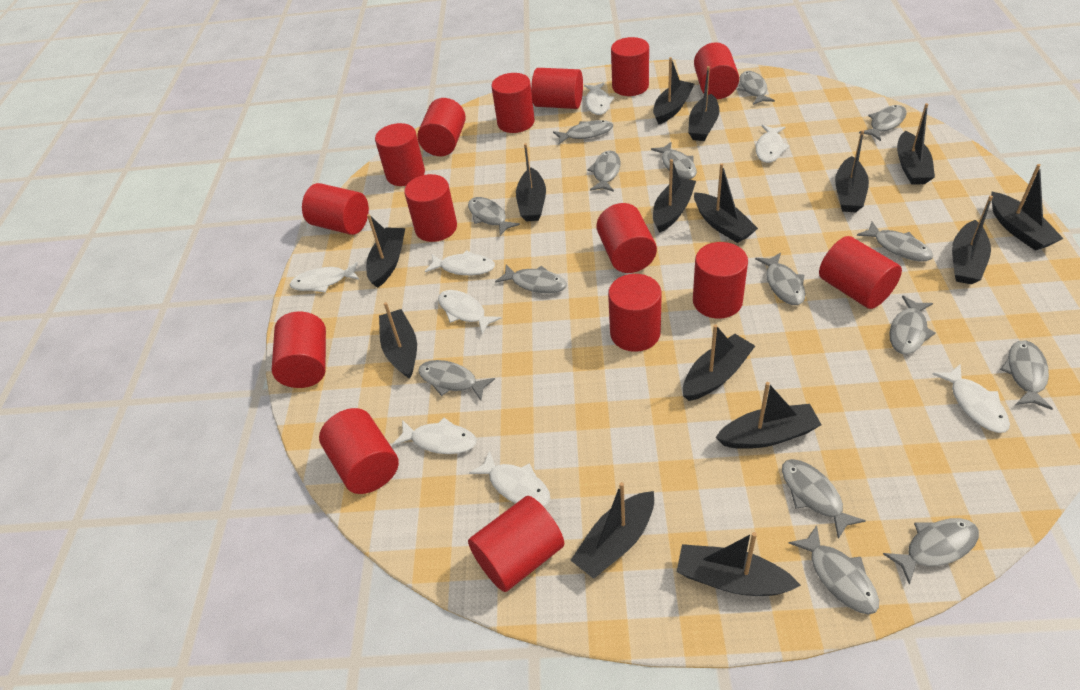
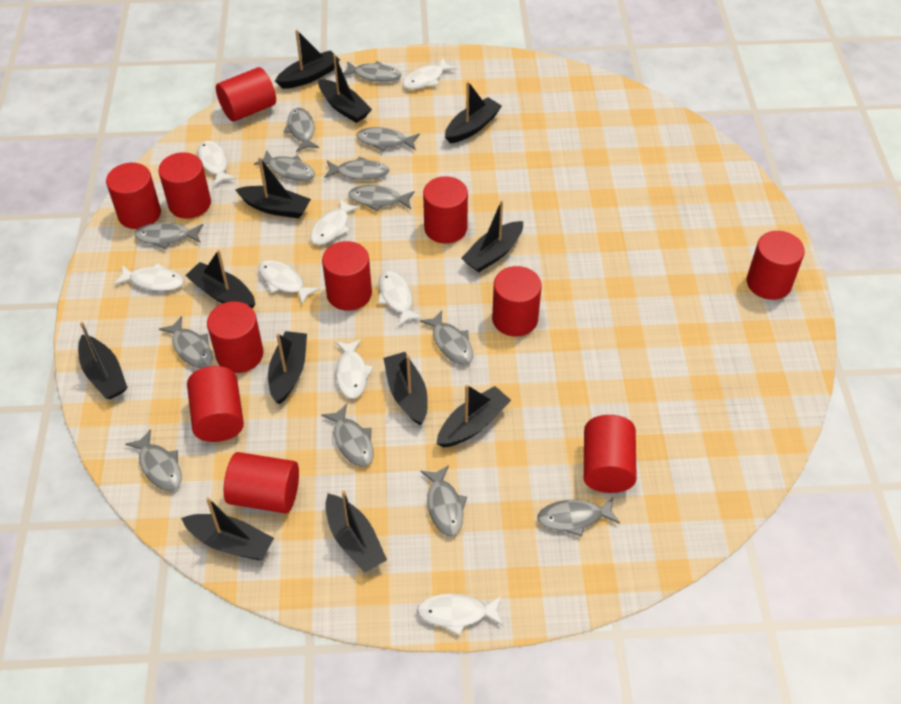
black boat: 15 -> 12
grey fish: 15 -> 13
red cylinder: 15 -> 11

